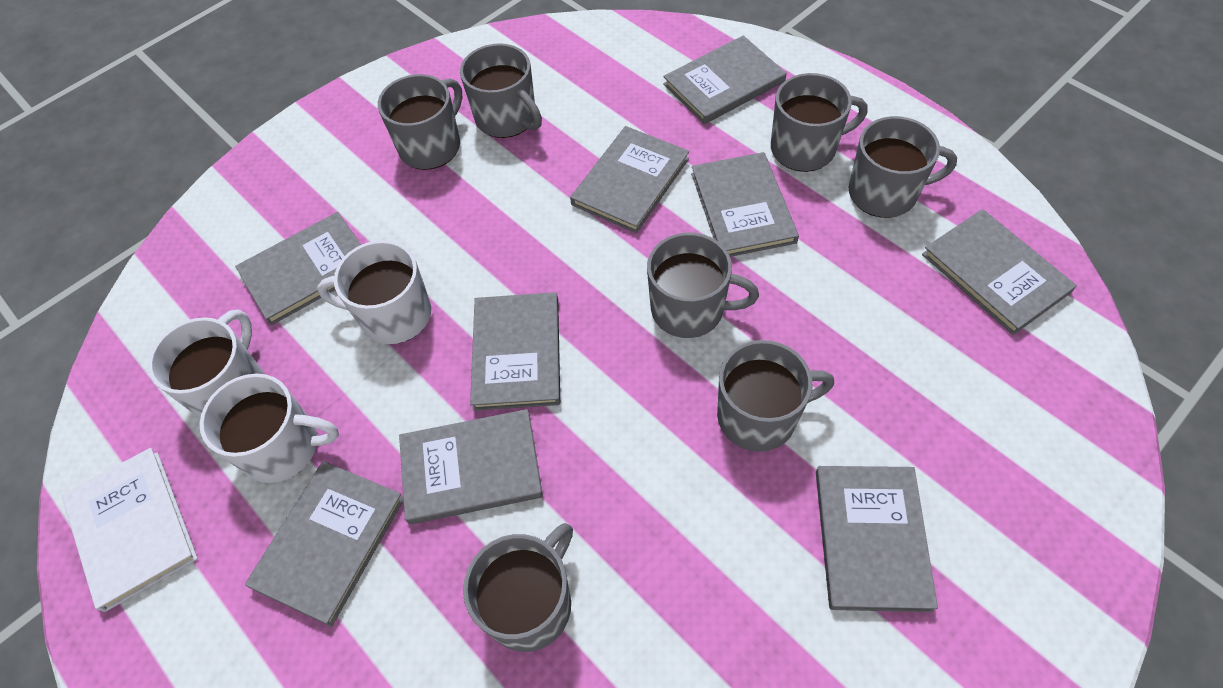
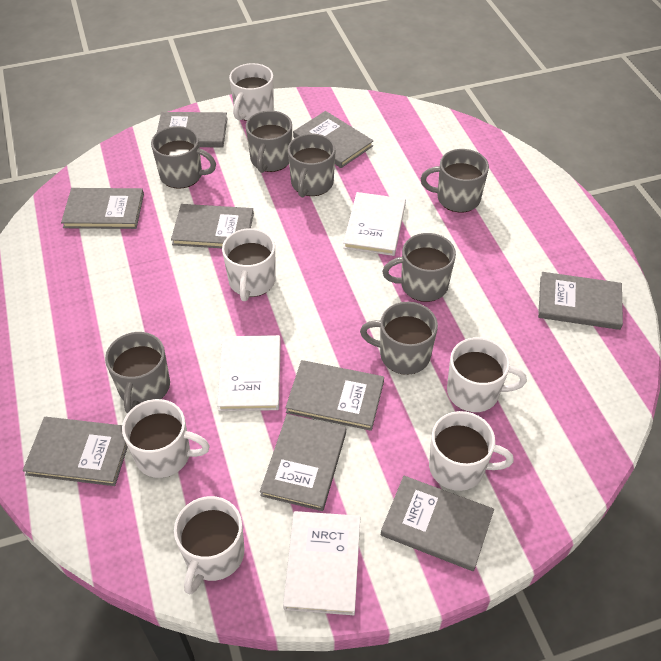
white book: 1 -> 3
white mug: 3 -> 6

